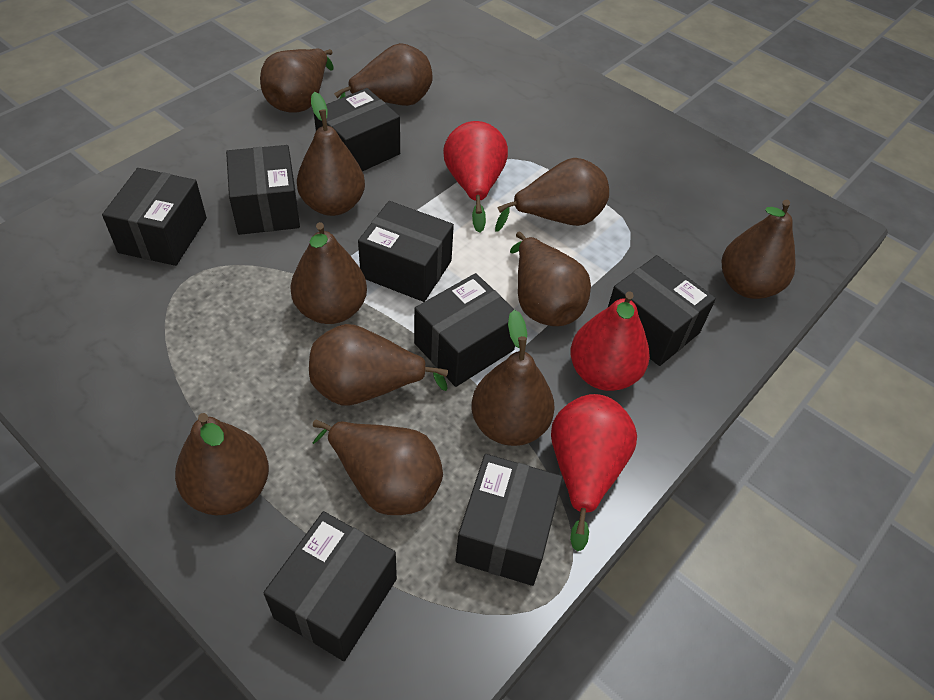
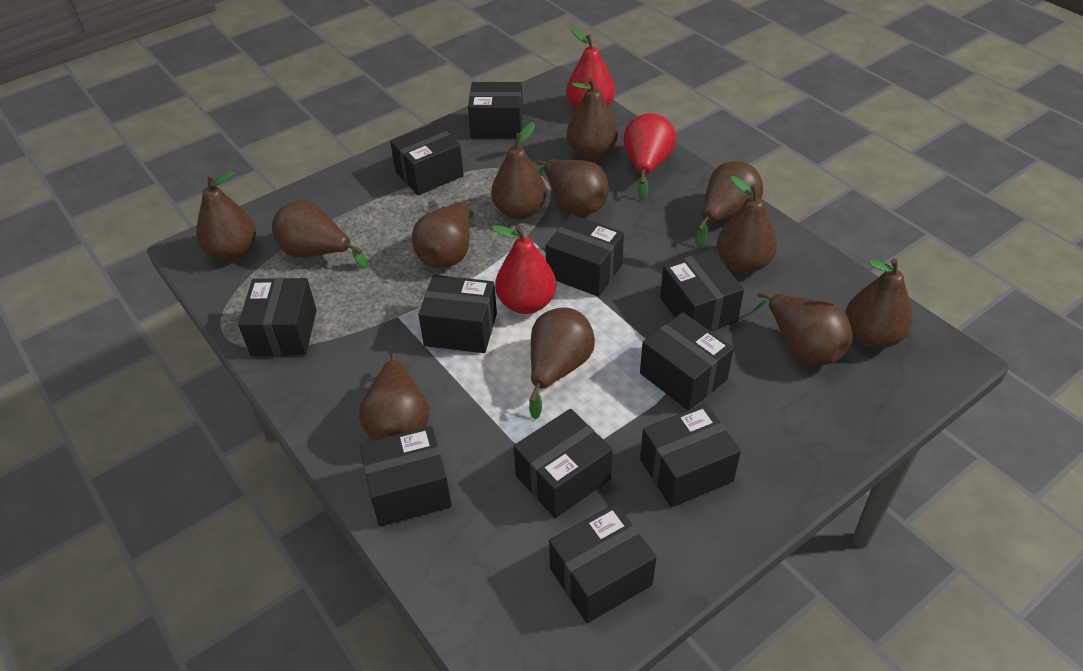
black box: 8 -> 11
brown pear: 11 -> 12

